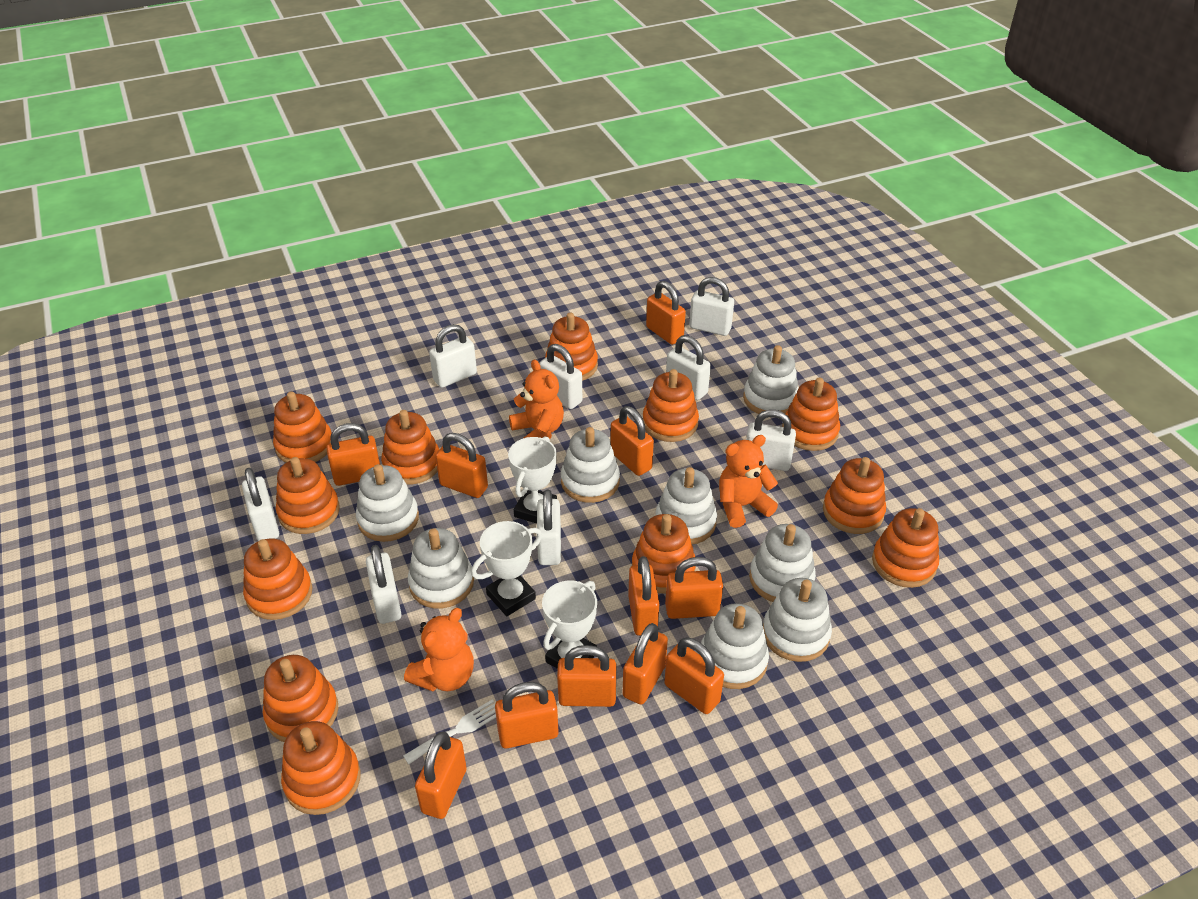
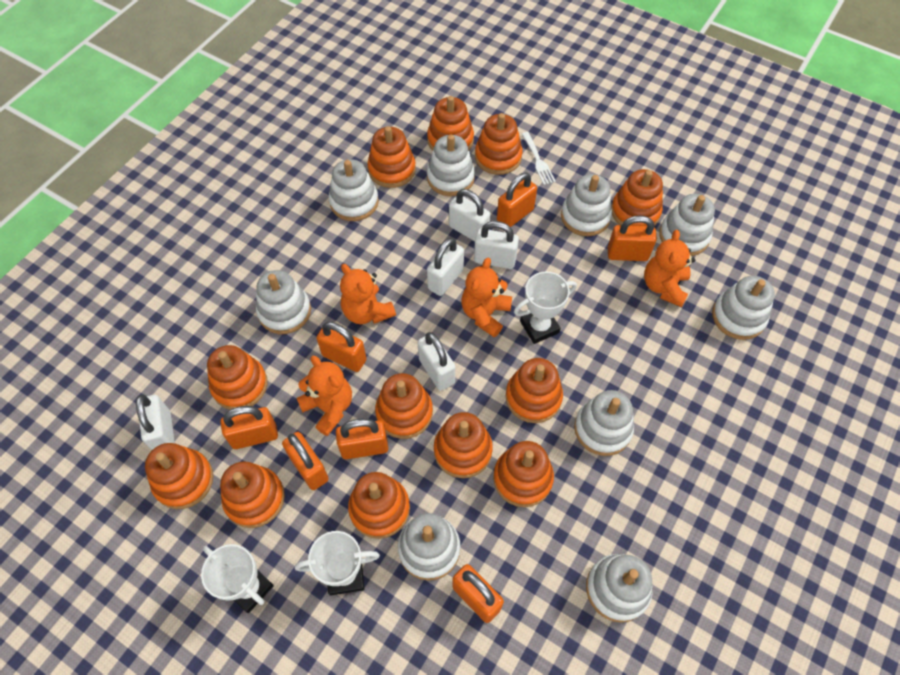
orange padlock: 11 -> 7
orange teddy bear: 3 -> 4
white padlock: 8 -> 5
white stacking toy: 8 -> 9

